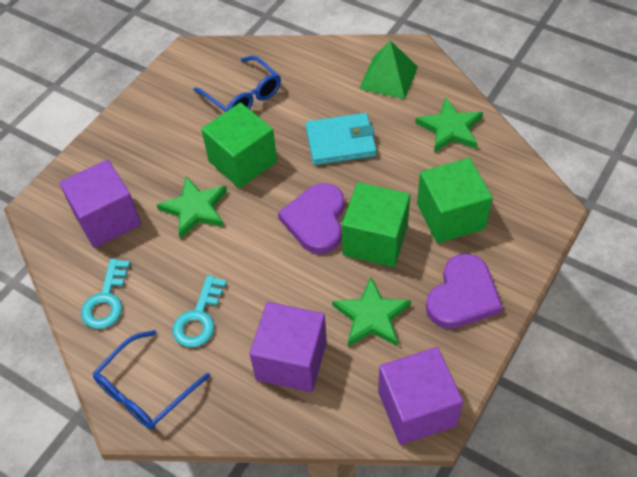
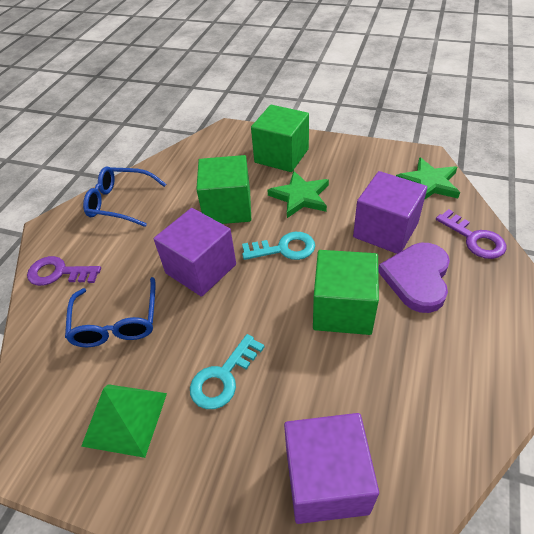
green star: 3 -> 2
purple heart: 2 -> 1
purple key: 0 -> 2
turquoise wallet: 1 -> 0

